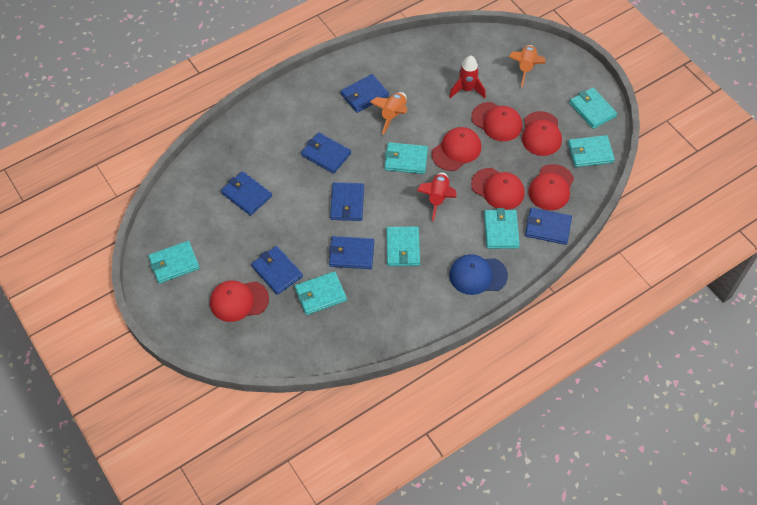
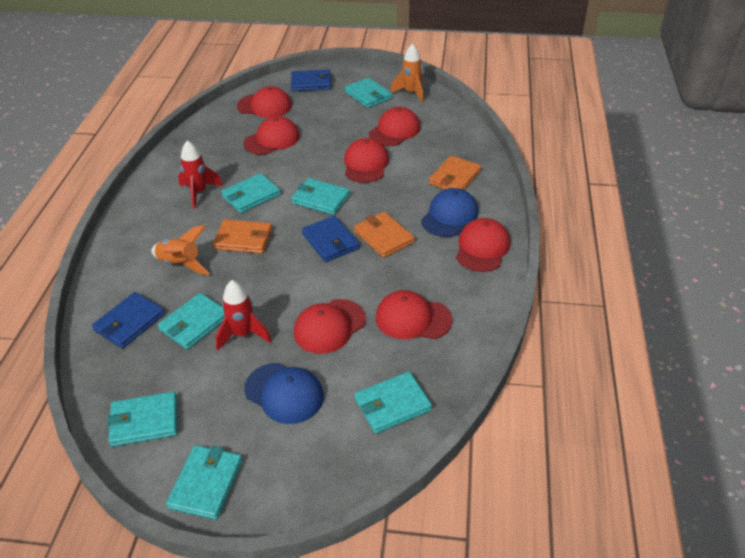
blue cap: 1 -> 2
blue wallet: 7 -> 3
orange wallet: 0 -> 3
red cap: 6 -> 7

